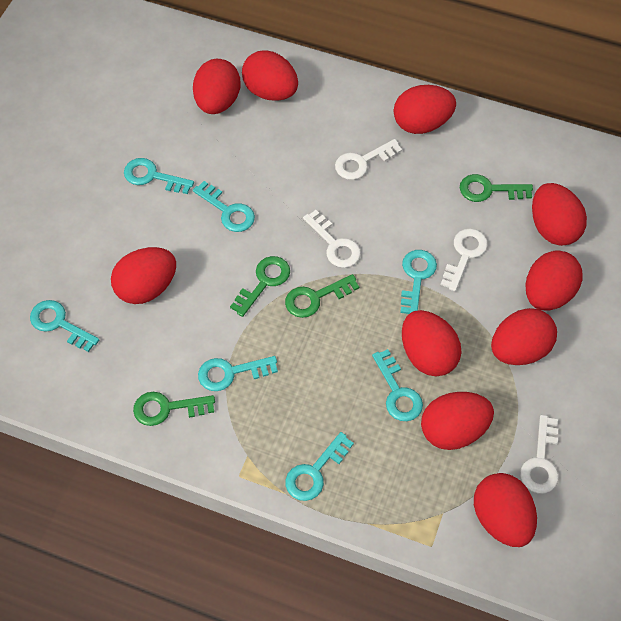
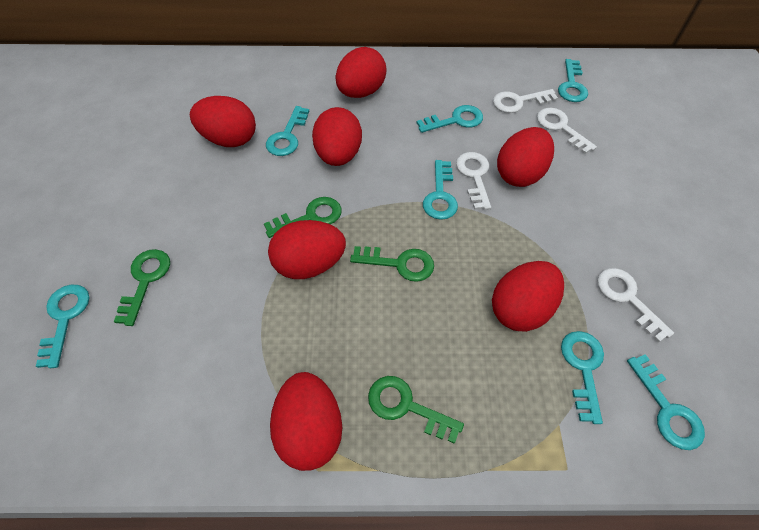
red egg: 10 -> 7

